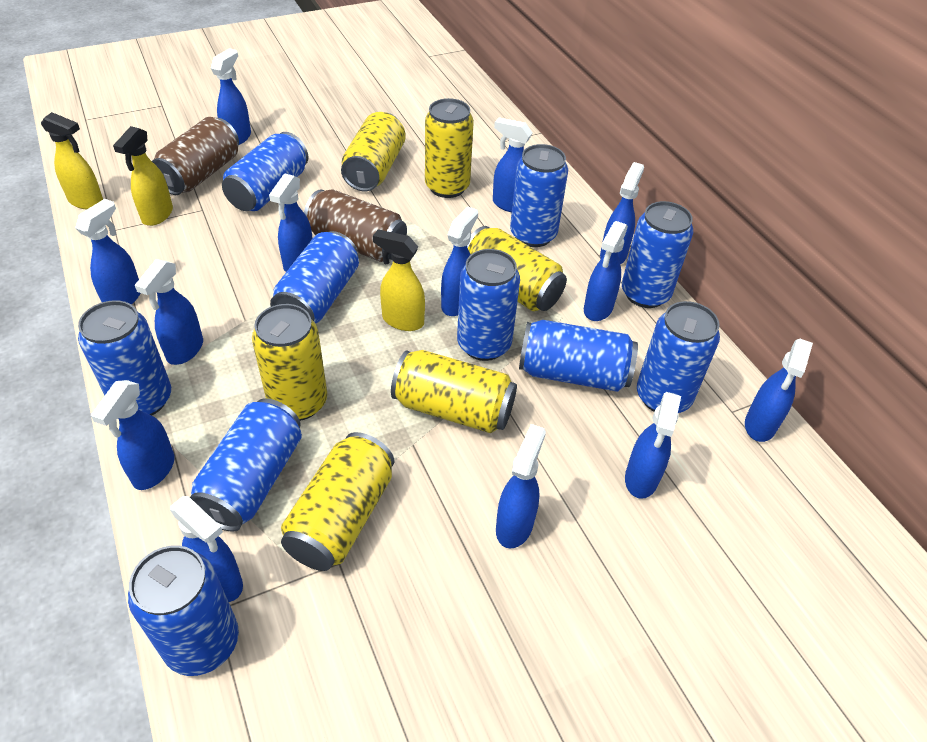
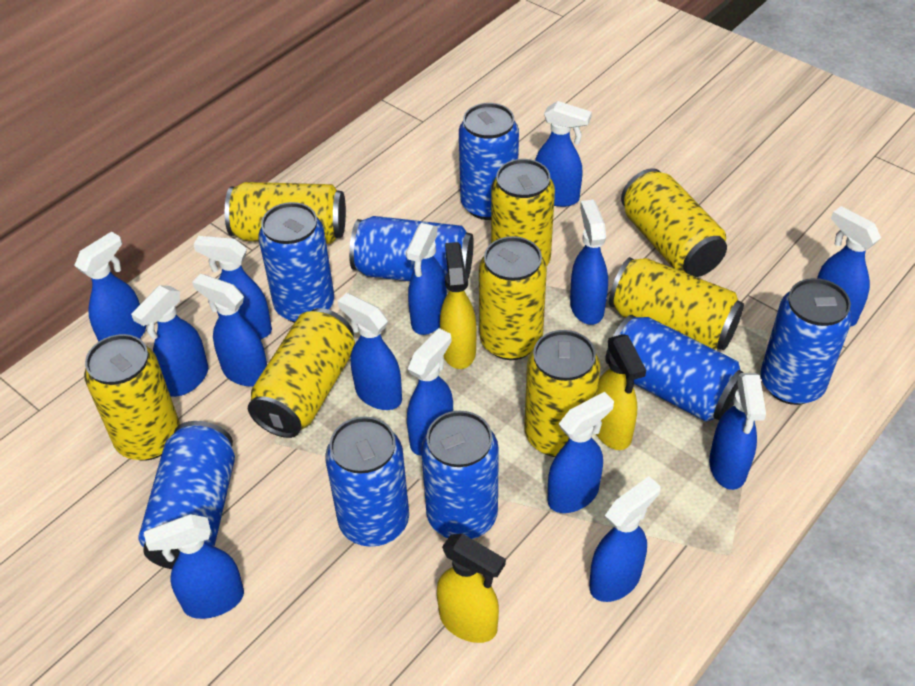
blue can: 10 -> 8
blue spray bottle: 13 -> 14
brown can: 2 -> 0
yellow can: 6 -> 8

